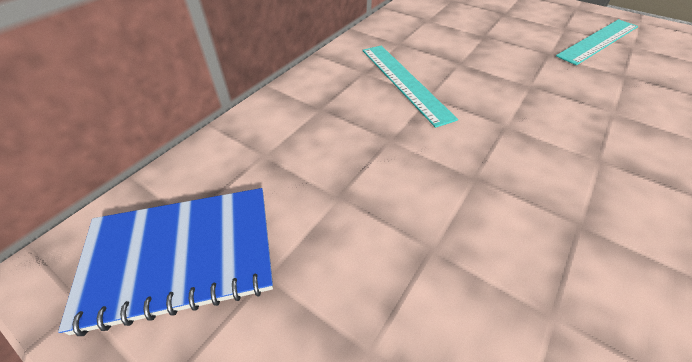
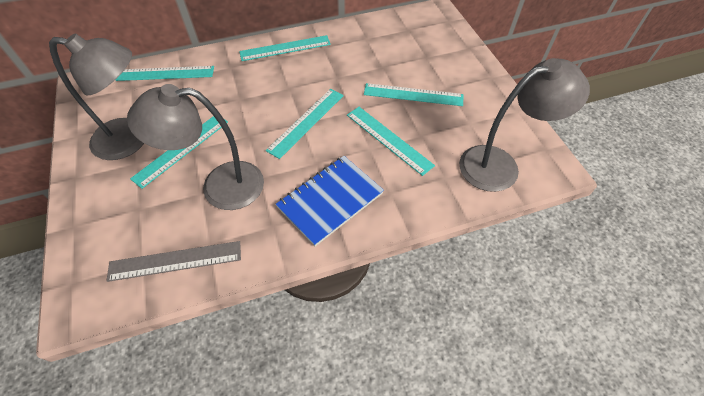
grey lamp: 0 -> 3
grey ruler: 0 -> 1
turquoise ruler: 2 -> 6

